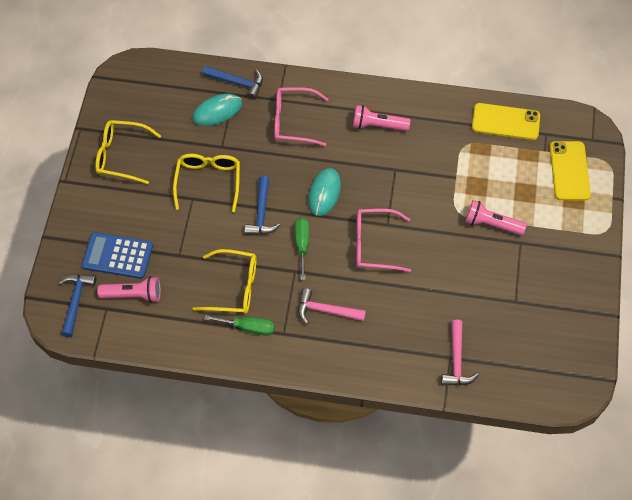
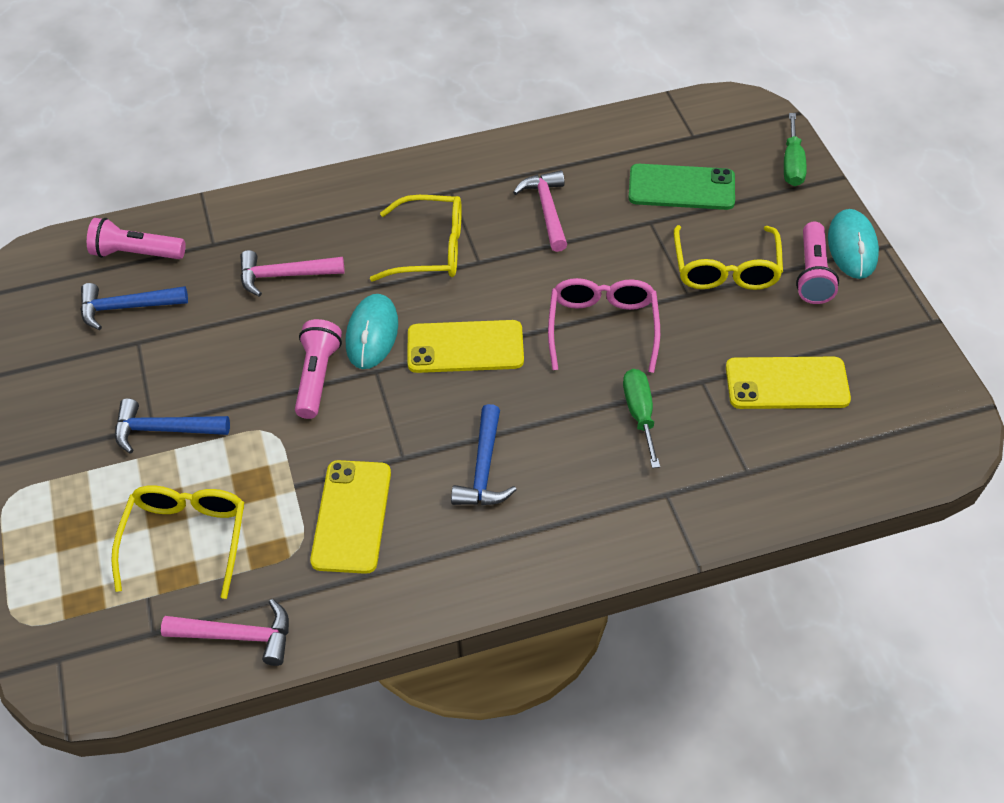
blue calculator: 1 -> 0
green phone: 0 -> 1
pink glasses: 2 -> 1
pink hammer: 2 -> 3
yellow phone: 2 -> 3

